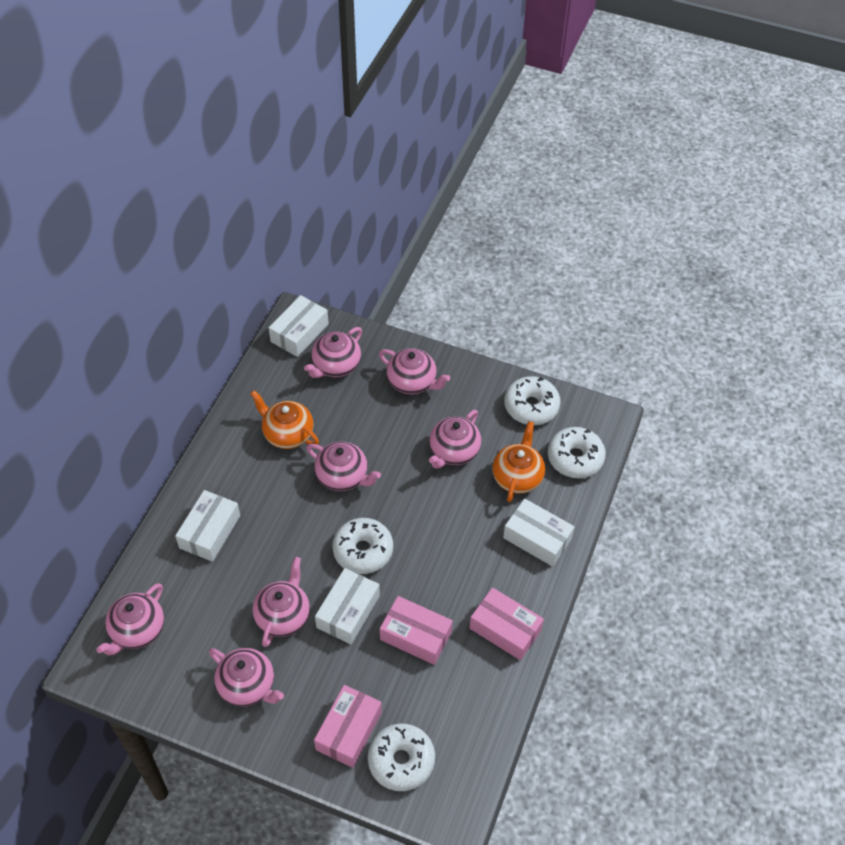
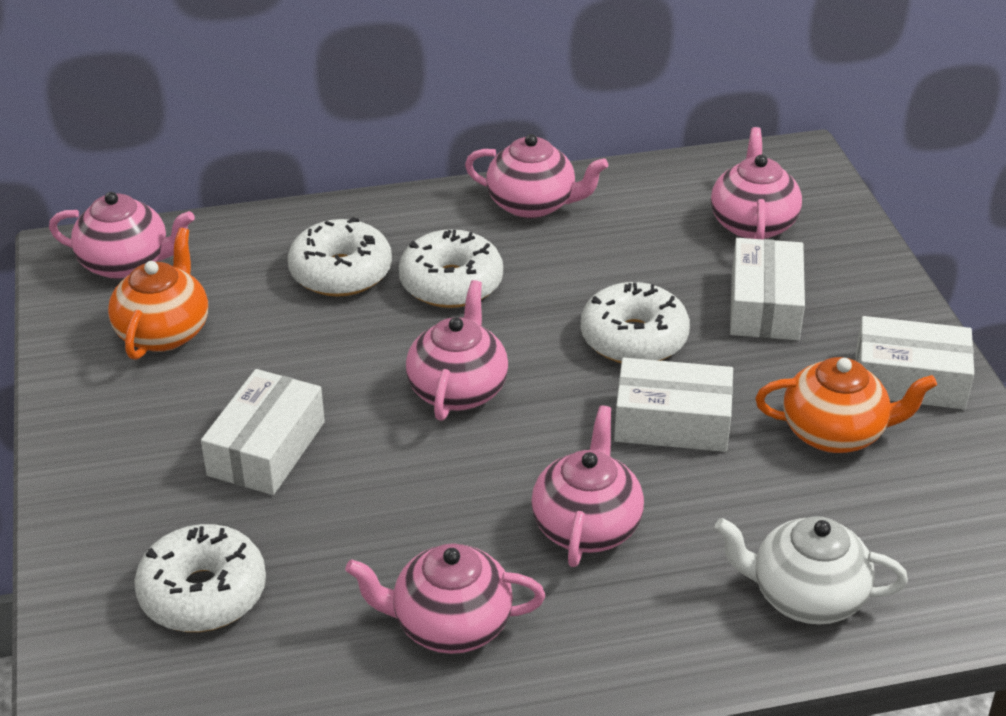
pink box: 3 -> 0
pink teapot: 7 -> 6
white teapot: 0 -> 1

